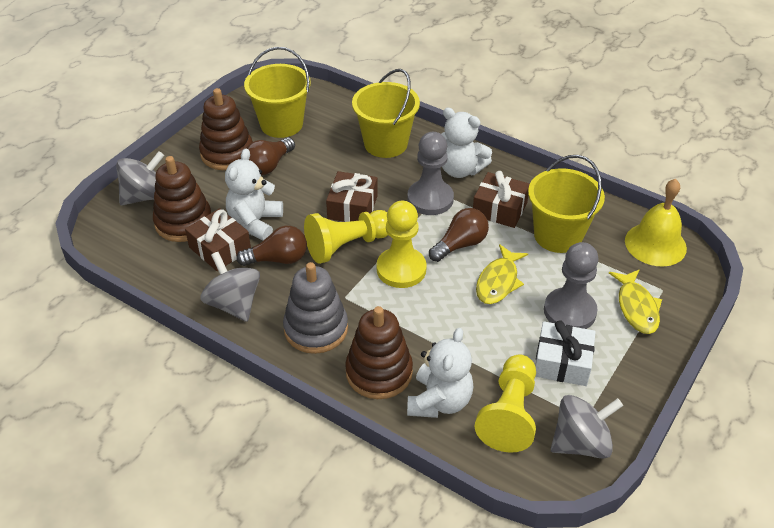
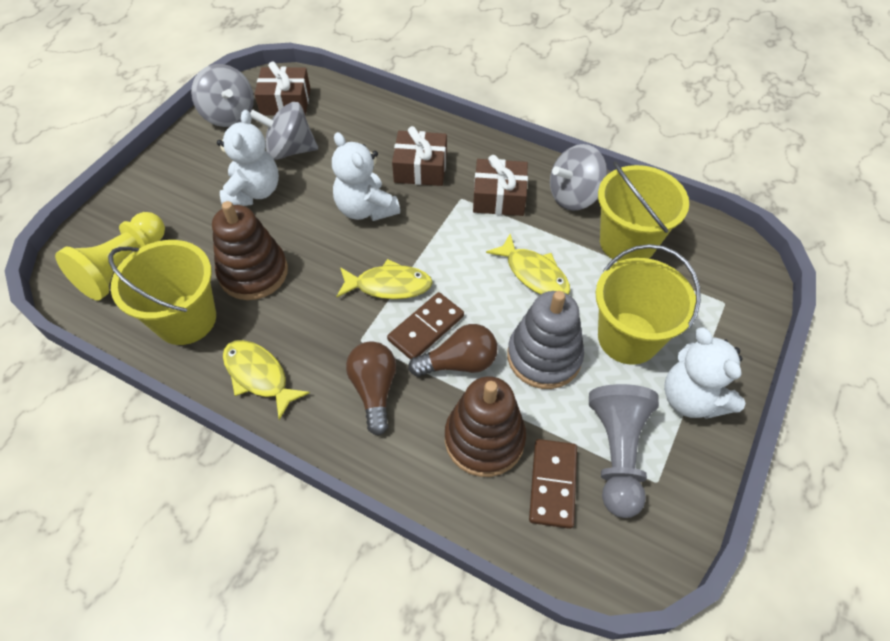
brown domino: 0 -> 2
brown light bulb: 3 -> 2
brown stacking toy: 3 -> 2
grey pawn: 2 -> 1
white gift: 1 -> 0
yellow bell: 1 -> 0
yellow fish: 2 -> 3
yellow pawn: 3 -> 1

